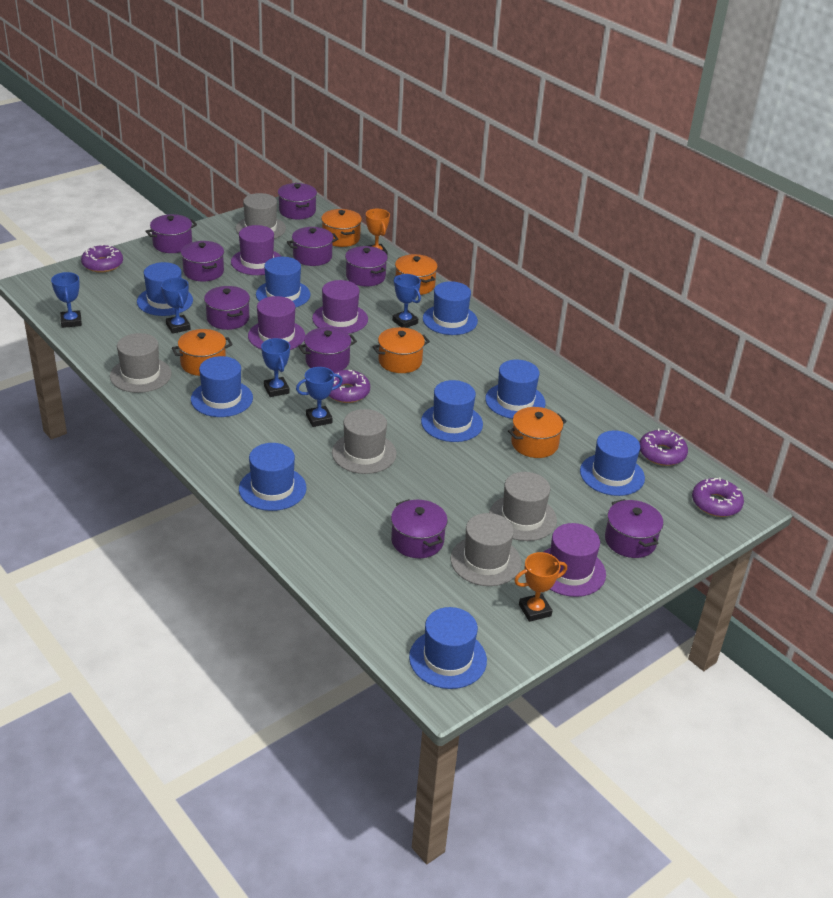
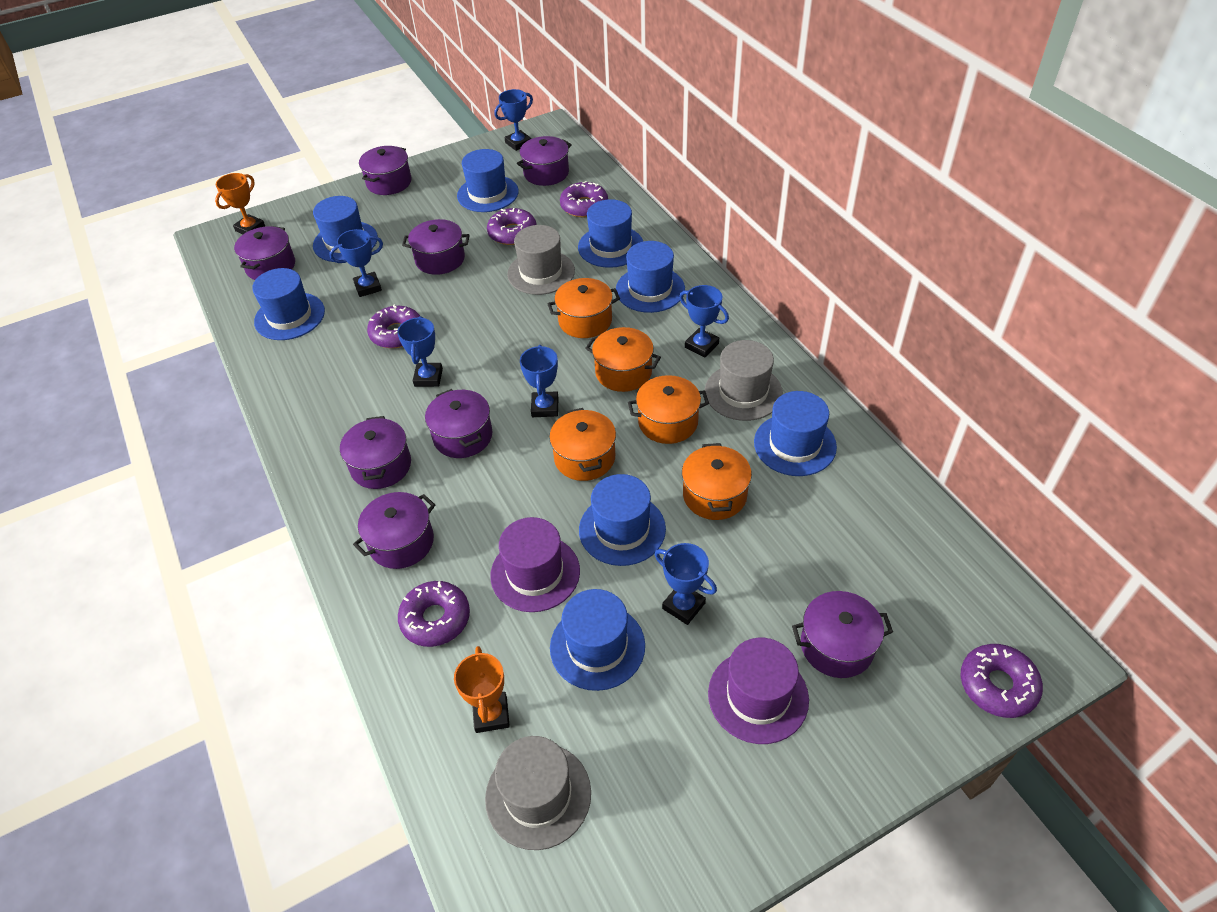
blue hat: 9 -> 8
blue trophy: 5 -> 6
grey hat: 5 -> 3
purple donut: 4 -> 5
purple hat: 4 -> 2
purple pot: 9 -> 8

